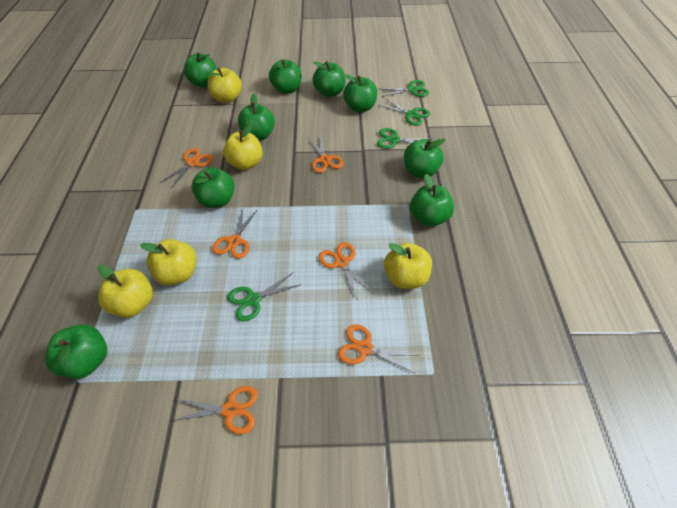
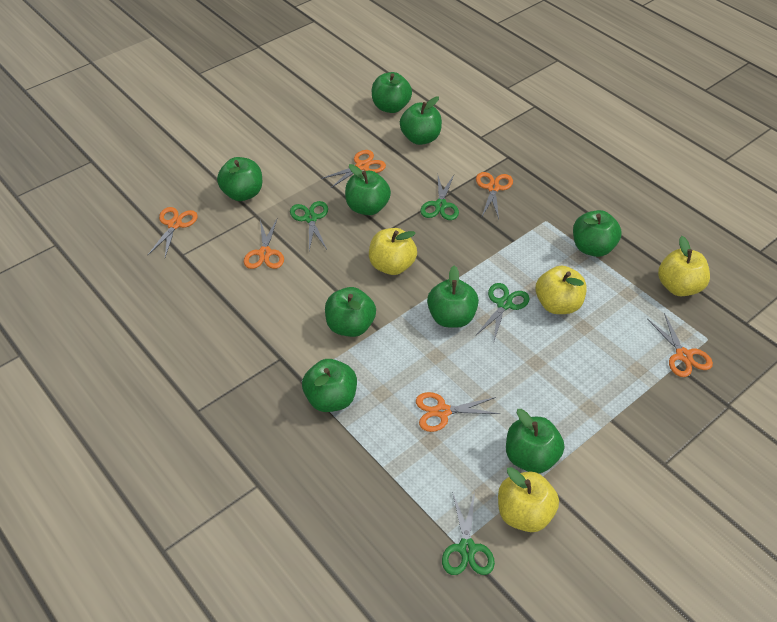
yellow apple: 5 -> 4

